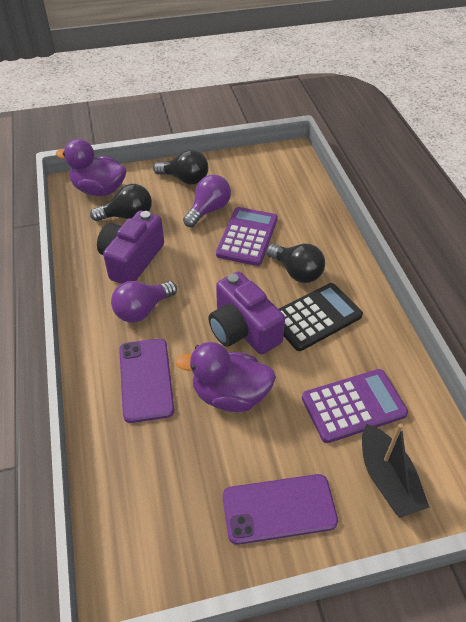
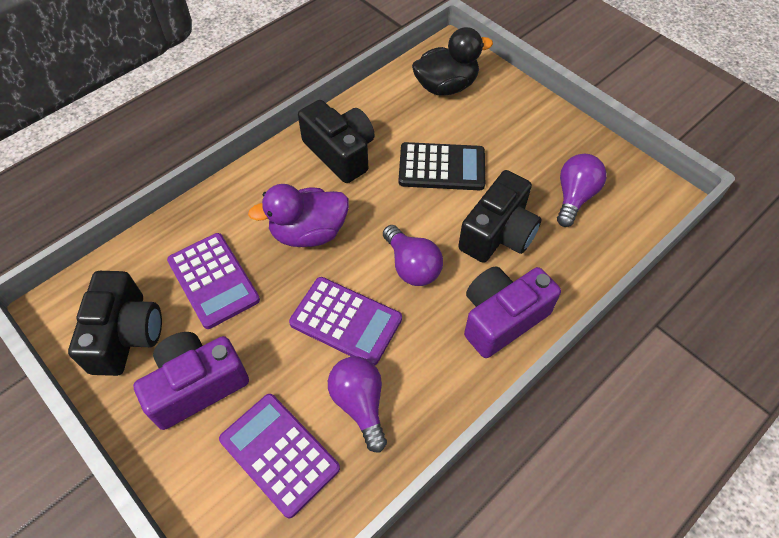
black boat: 1 -> 0
black camera: 0 -> 3
black duck: 0 -> 1
black light bulb: 3 -> 0
purple calculator: 2 -> 3
purple duck: 2 -> 1
purple light bulb: 2 -> 3
purple phone: 2 -> 0

